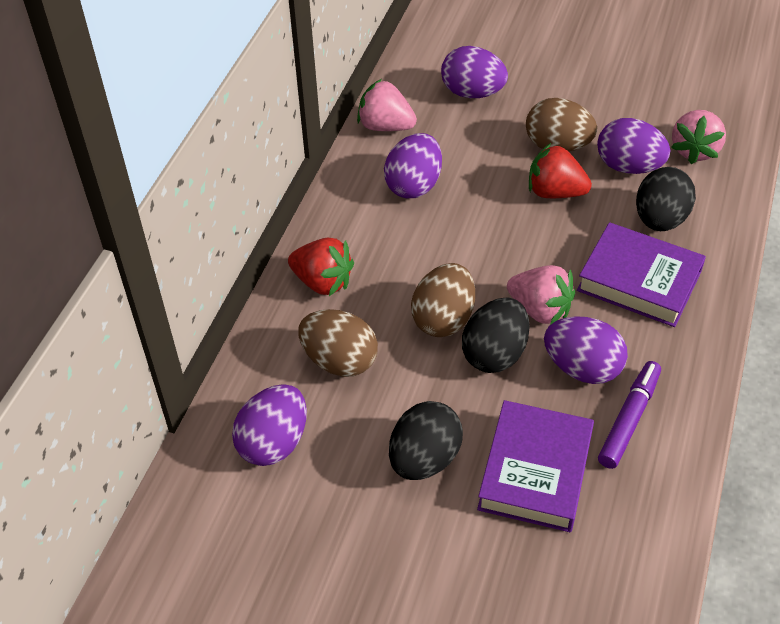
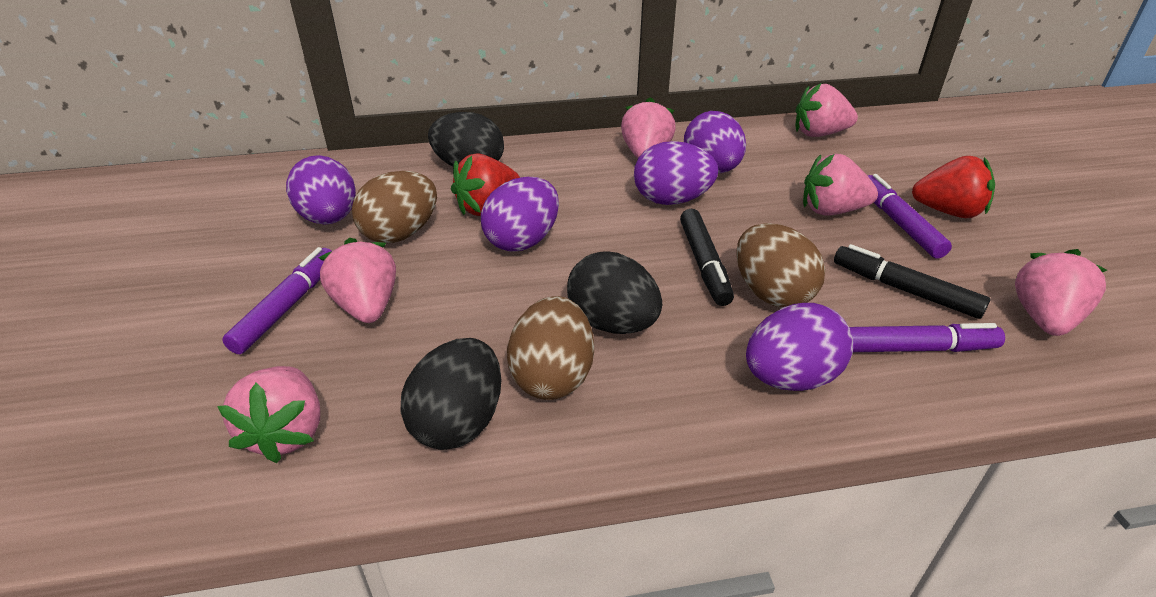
black marker: 0 -> 2
pink strawberry: 3 -> 6
purple book: 2 -> 0
purple marker: 1 -> 3

